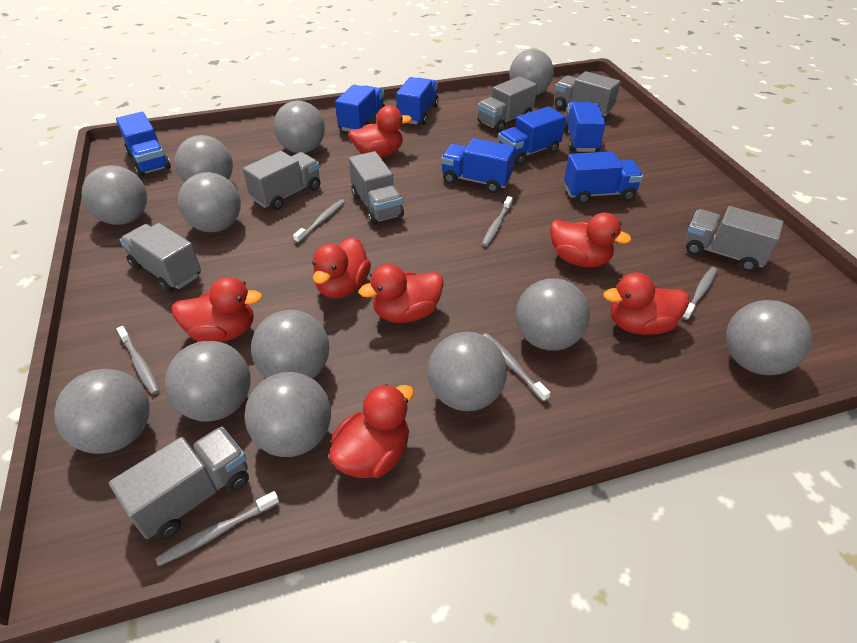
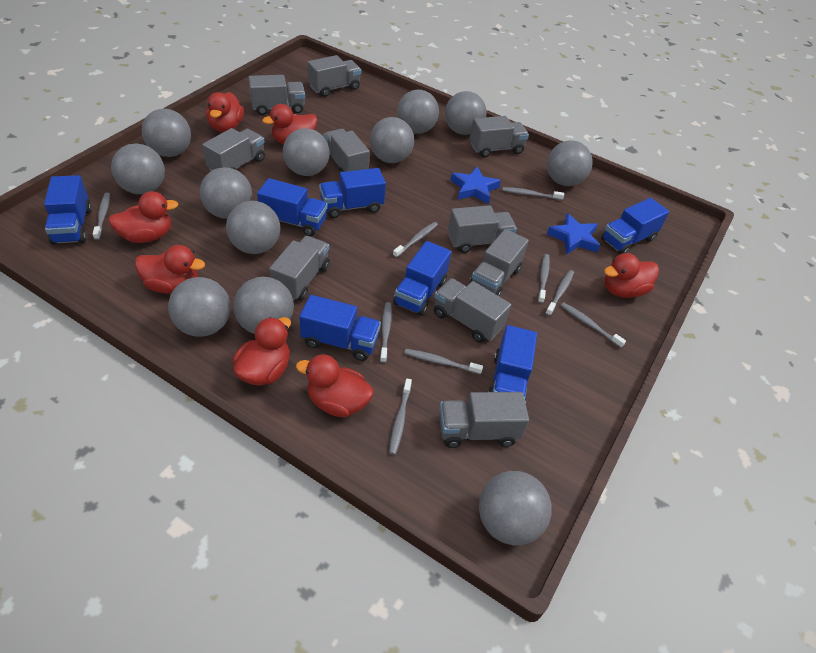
blue star: 0 -> 2
grey toothbrush: 6 -> 9
grey truck: 7 -> 10

